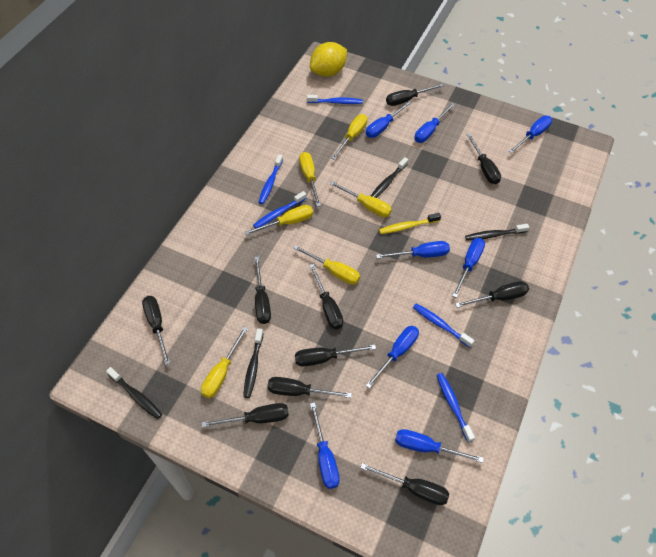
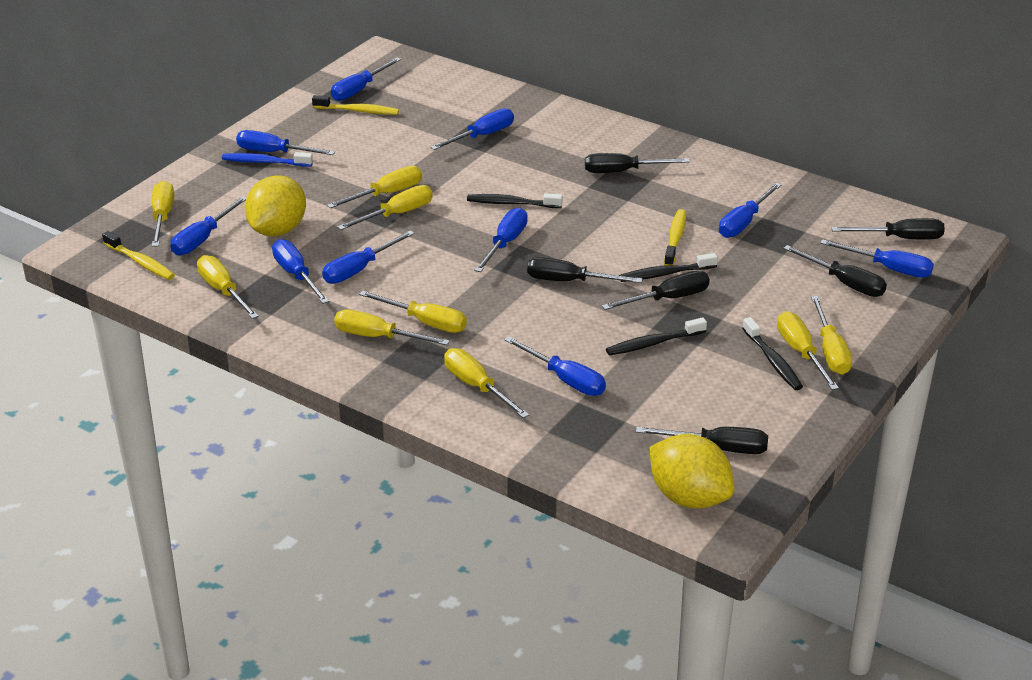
black screwdriver: 10 -> 6
blue screwdriver: 8 -> 10
blue toothbrush: 5 -> 1
yellow lemon: 1 -> 2
yellow screwdriver: 6 -> 9
yellow toothbrush: 1 -> 3

